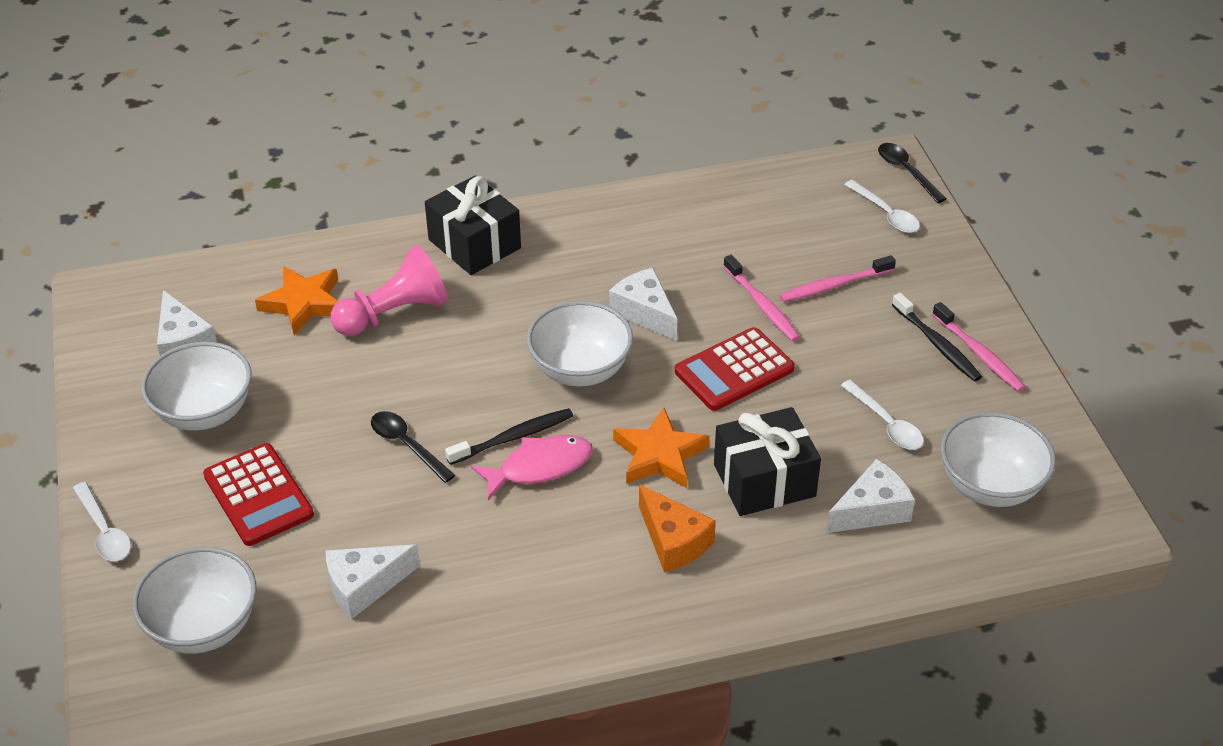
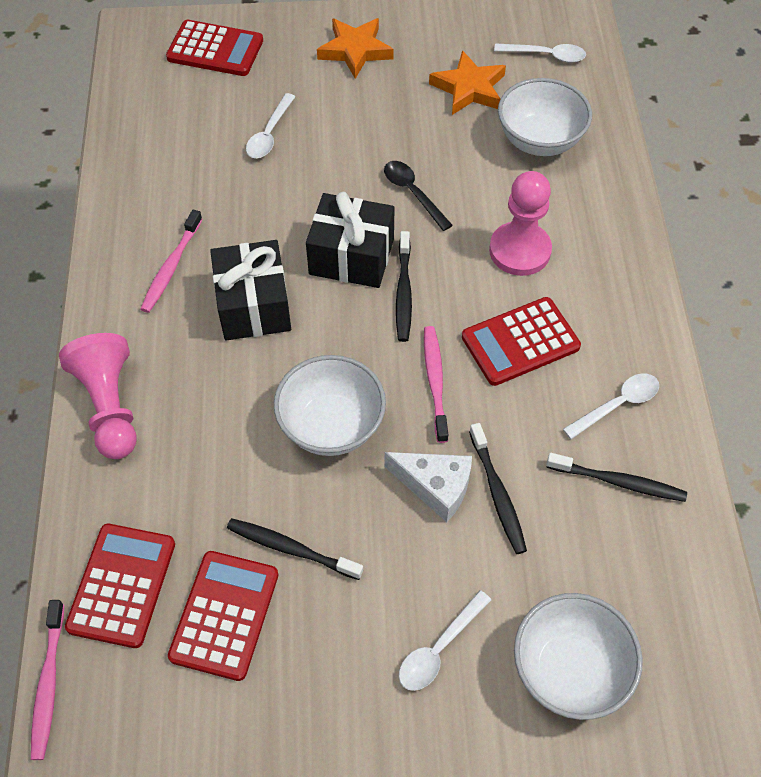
black spoon: 2 -> 1
black toothbrush: 2 -> 4
orange cheese: 1 -> 0
pink fish: 1 -> 0
pink pawn: 1 -> 2
red calculator: 2 -> 4
white bowl: 4 -> 3
white cheese: 4 -> 1
white spoon: 3 -> 4

